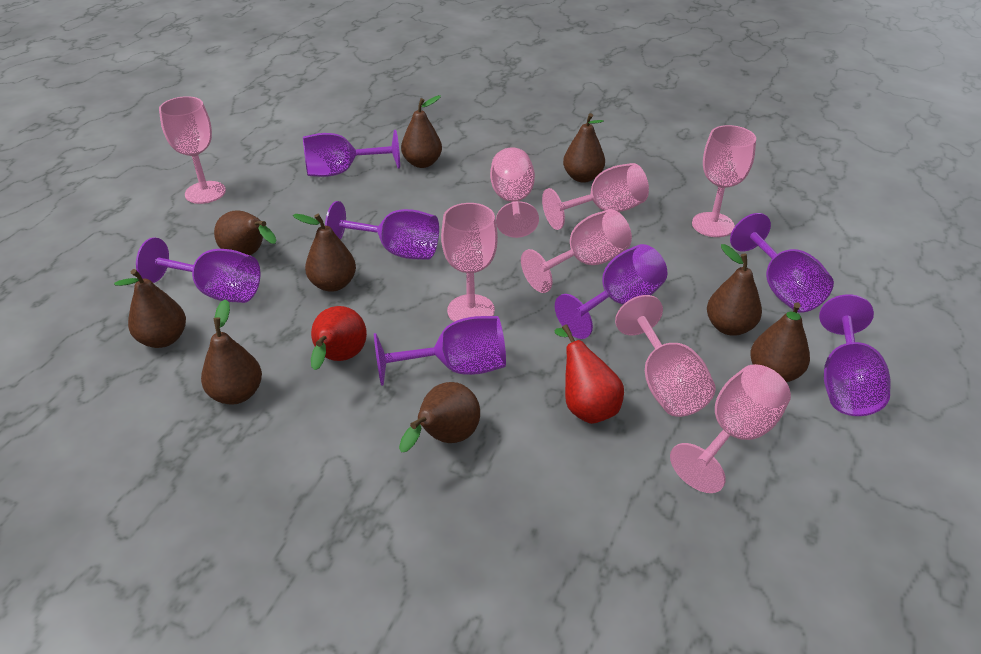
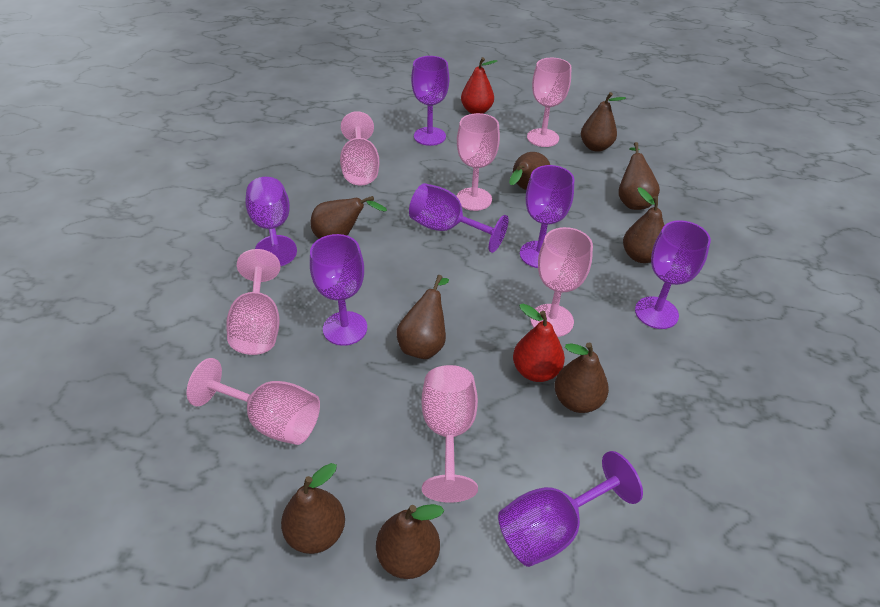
pink goblet: 8 -> 7

